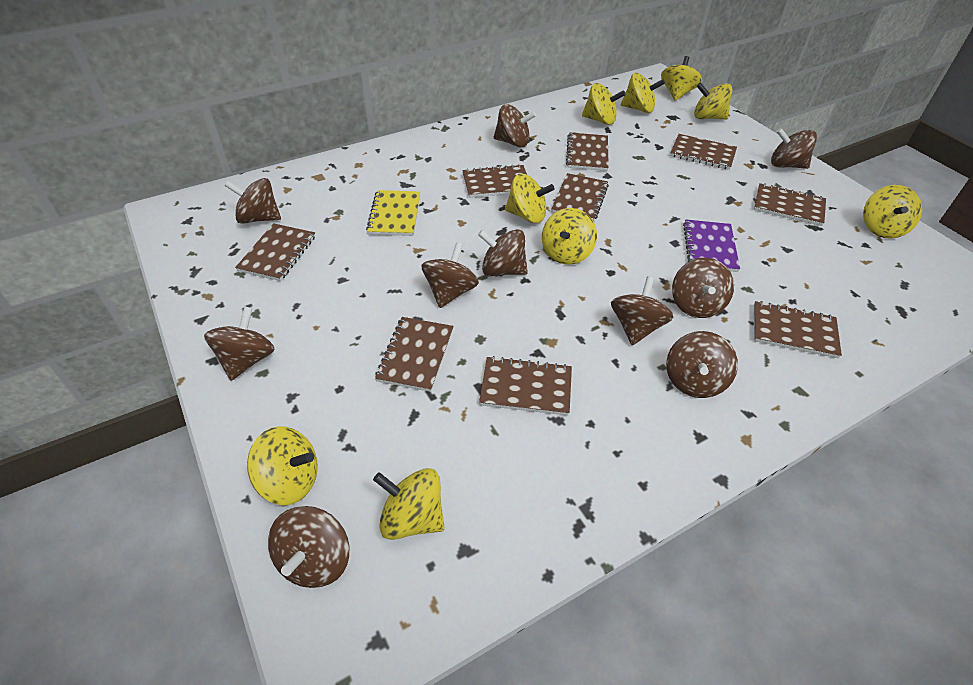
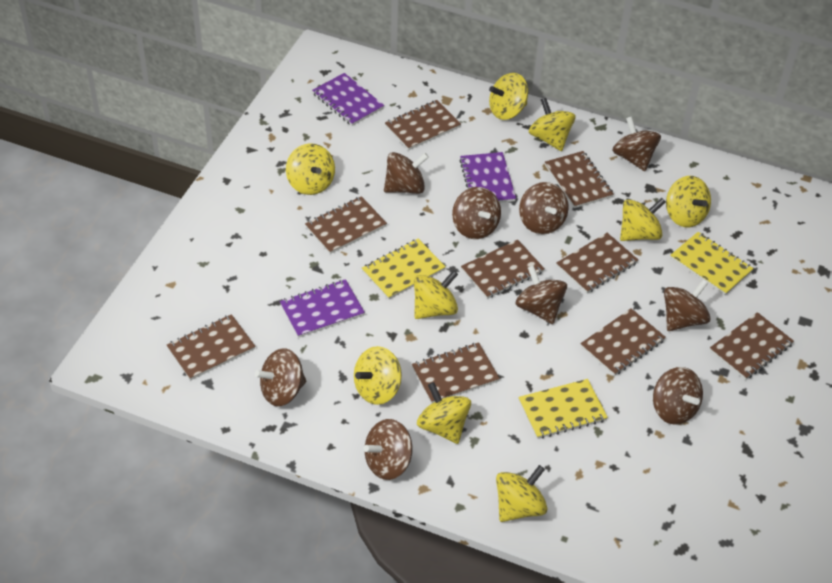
brown spinning top: 10 -> 9
purple notebook: 1 -> 3
yellow notebook: 1 -> 3

